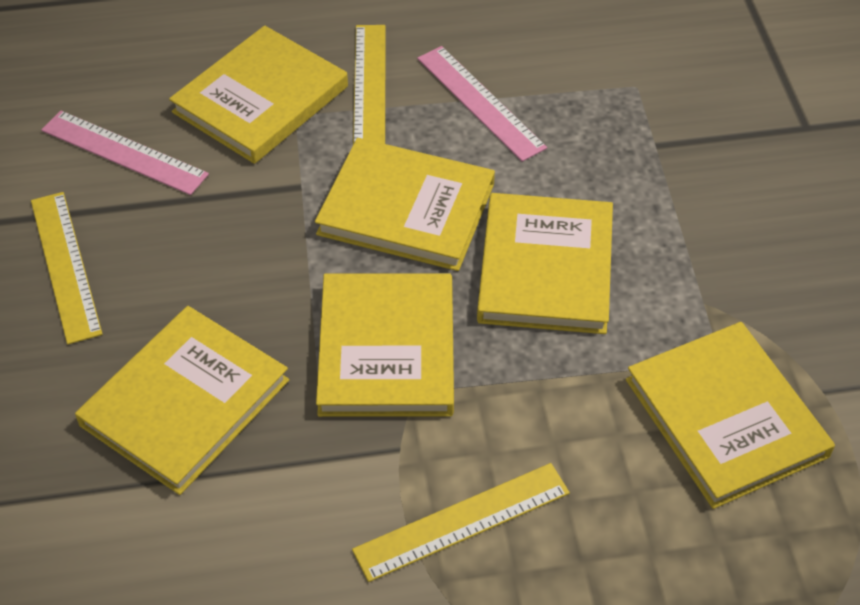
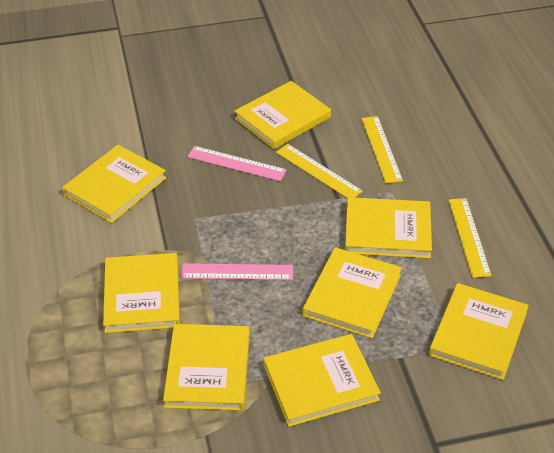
yellow book: 6 -> 8

